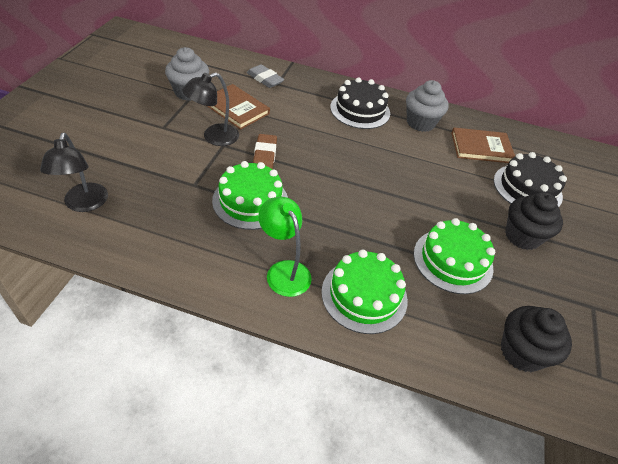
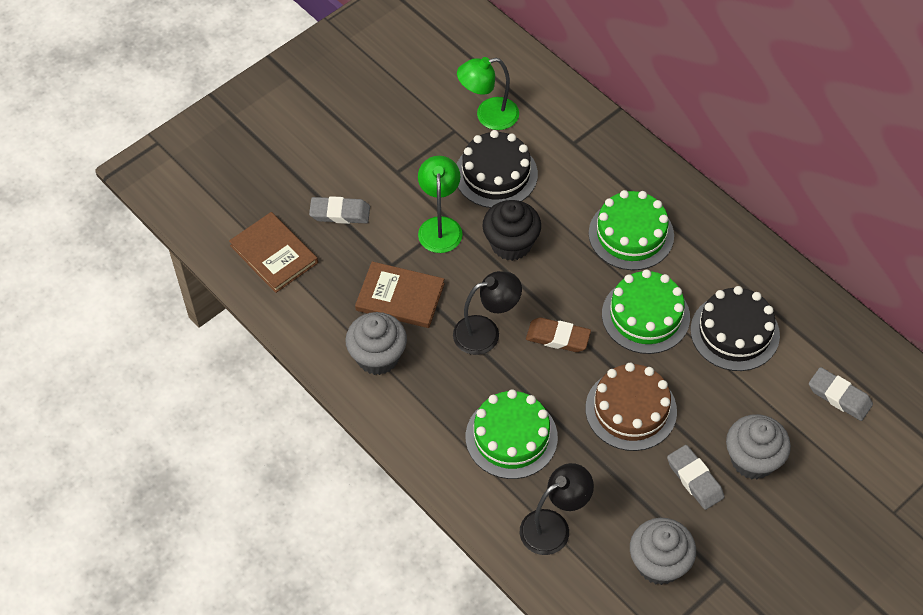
black cupcake: 2 -> 1
brown cake: 0 -> 1
green lamp: 1 -> 2
grey cupcake: 2 -> 3
grey eraser: 1 -> 3

